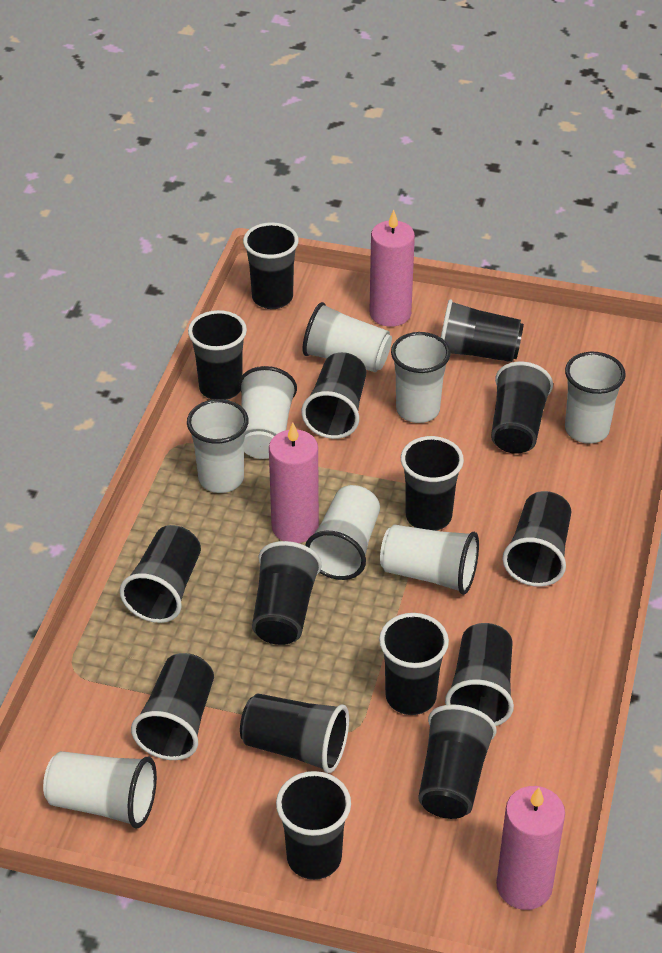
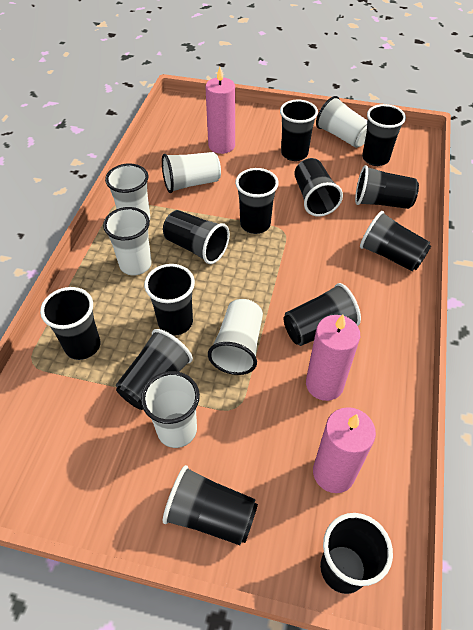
black cup: 15 -> 13
white cup: 8 -> 6

